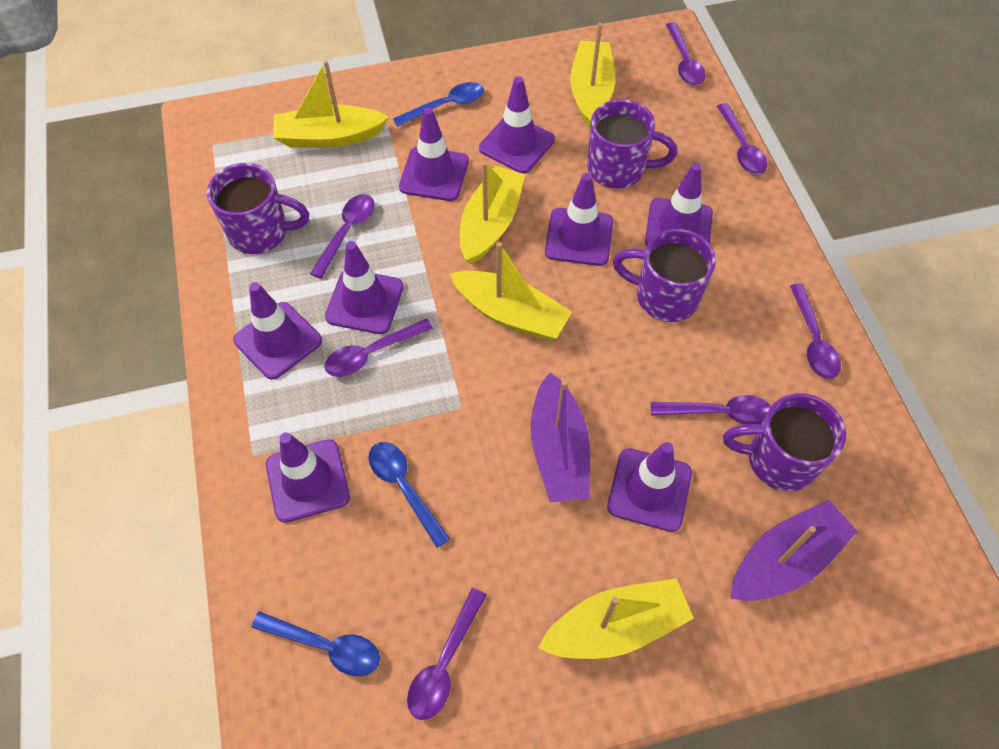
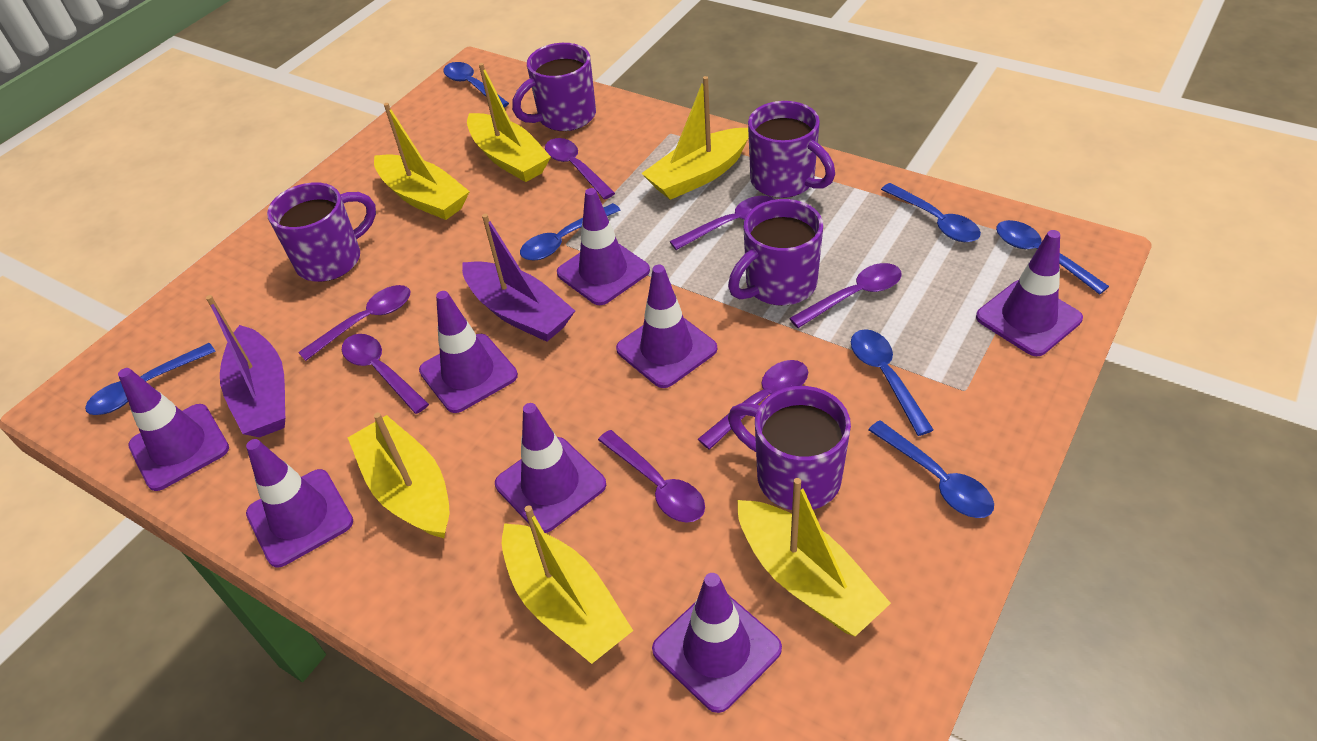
blue spoon: 3 -> 7
purple mug: 4 -> 5
yellow boat: 5 -> 6

